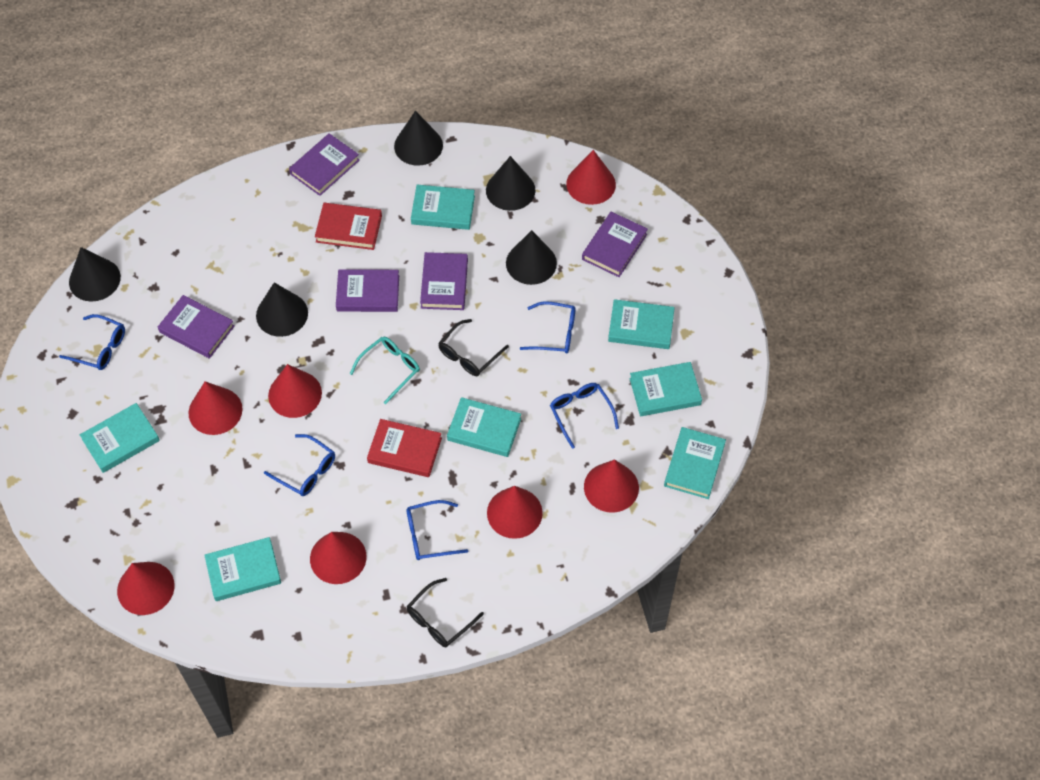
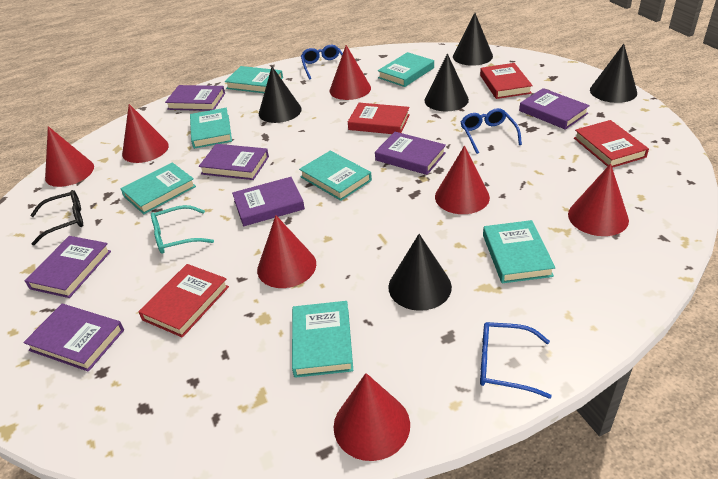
black glasses: 2 -> 1
blue glasses: 5 -> 3
purple book: 5 -> 7
red book: 2 -> 4

